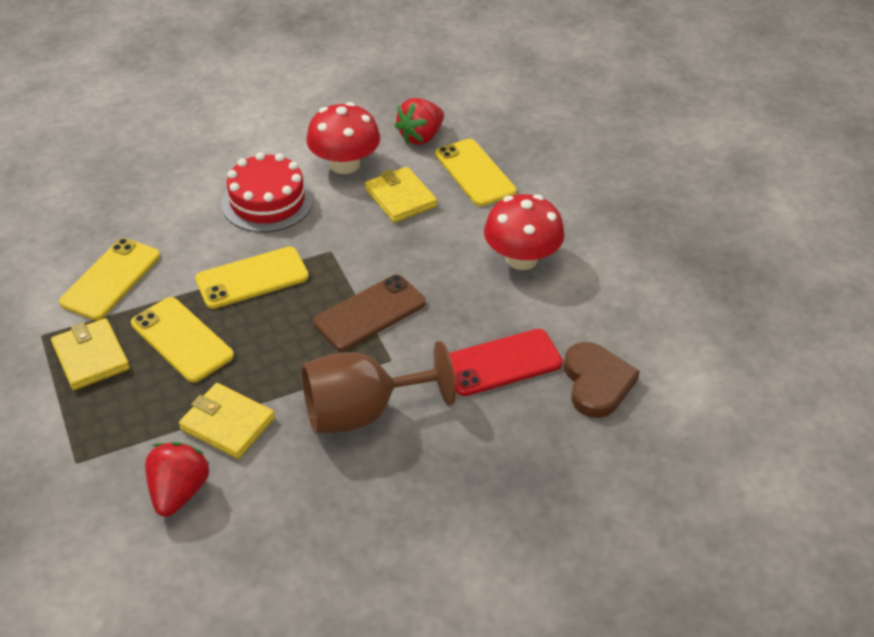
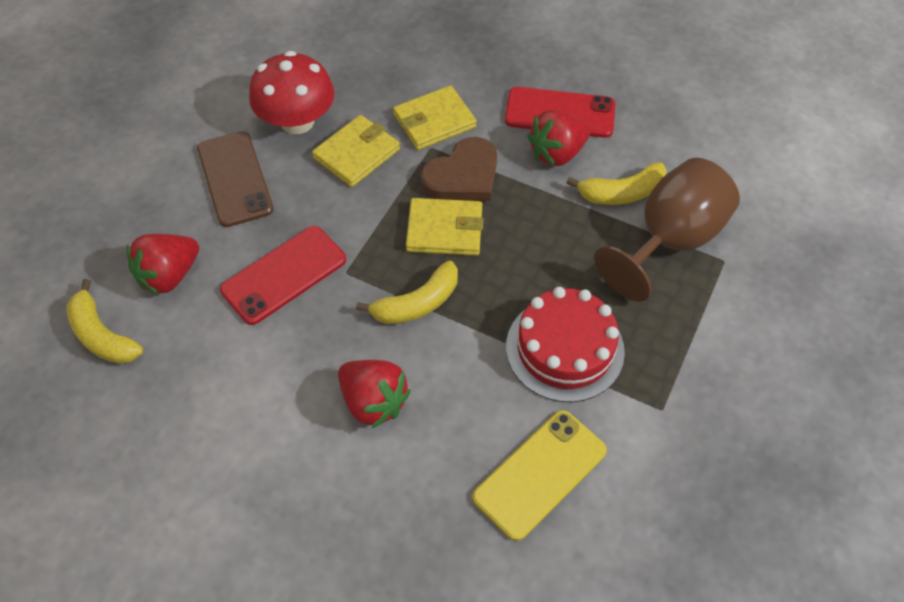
red mushroom: 2 -> 1
red phone: 1 -> 2
red strawberry: 2 -> 3
yellow banana: 0 -> 3
yellow phone: 4 -> 1

